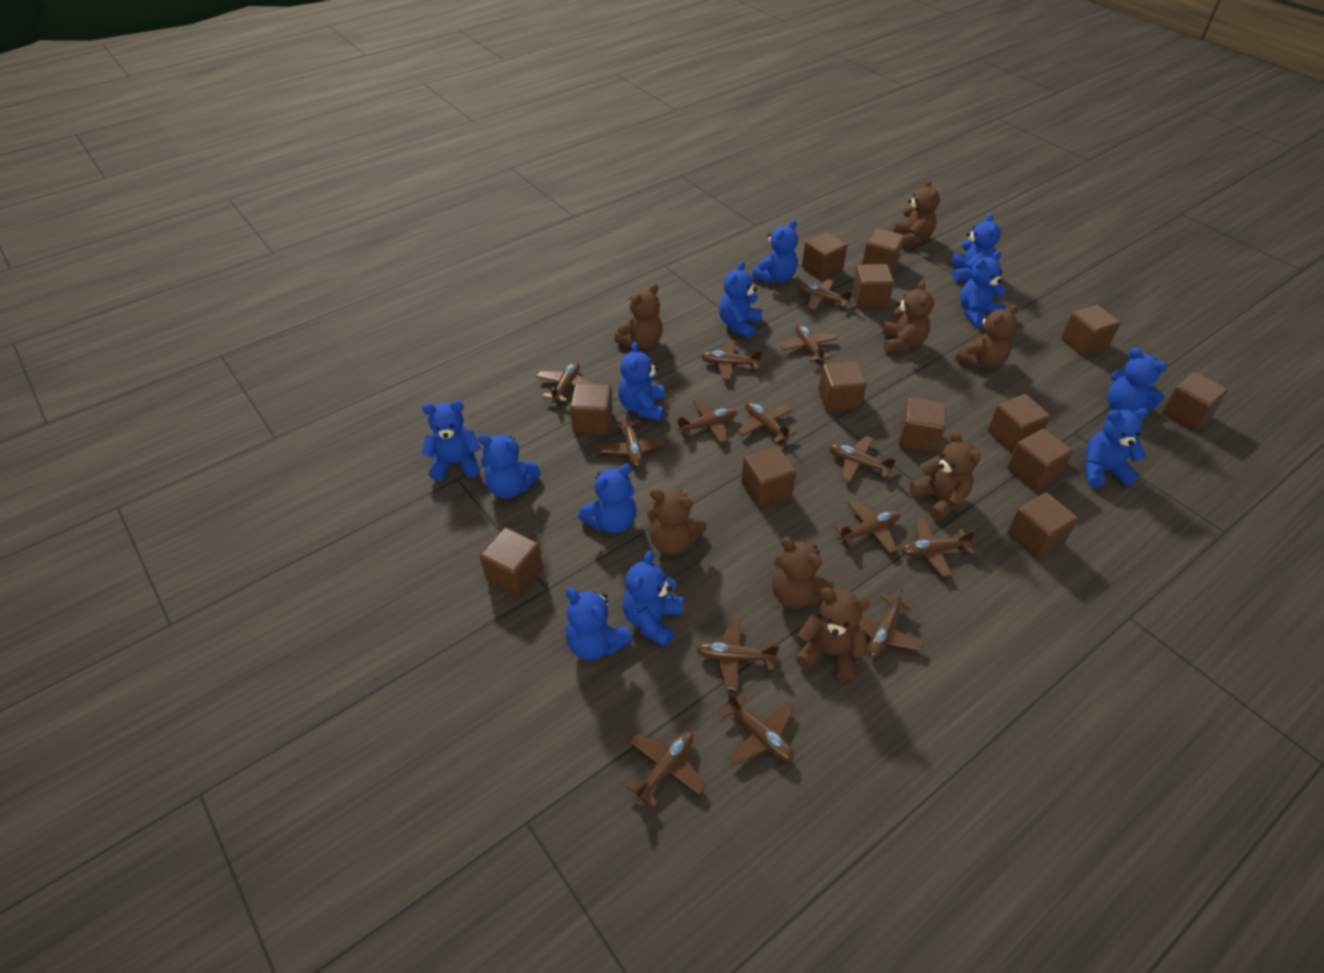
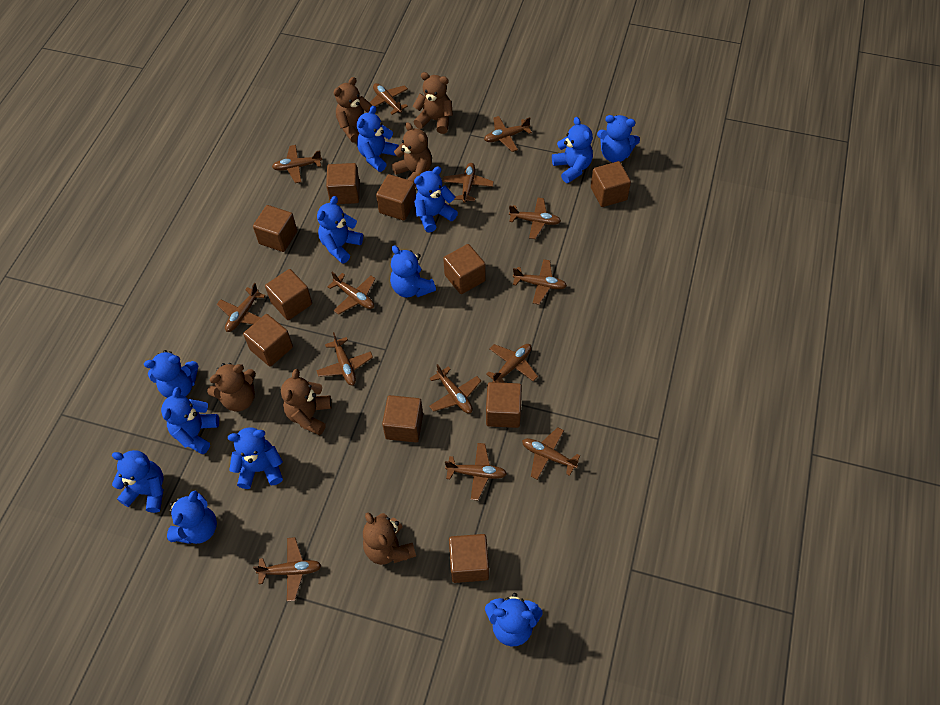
brown cube: 13 -> 10
brown teddy bear: 8 -> 6

